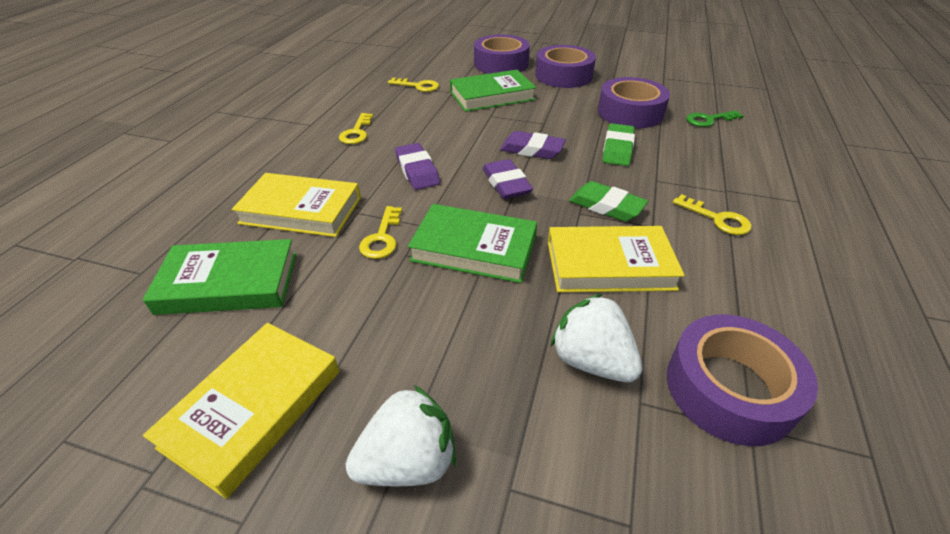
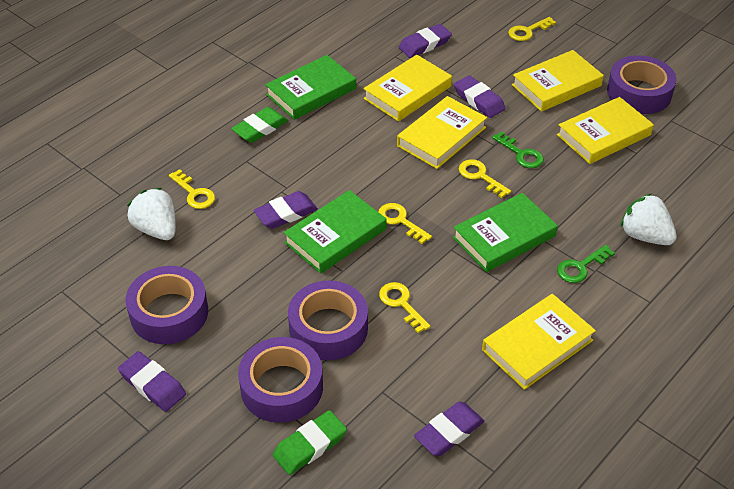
green key: 1 -> 2
purple eraser: 3 -> 5
yellow book: 3 -> 5
yellow key: 4 -> 5

